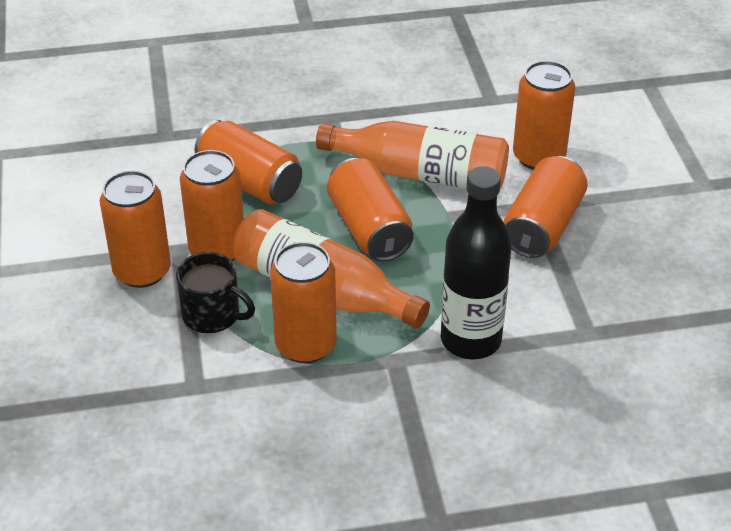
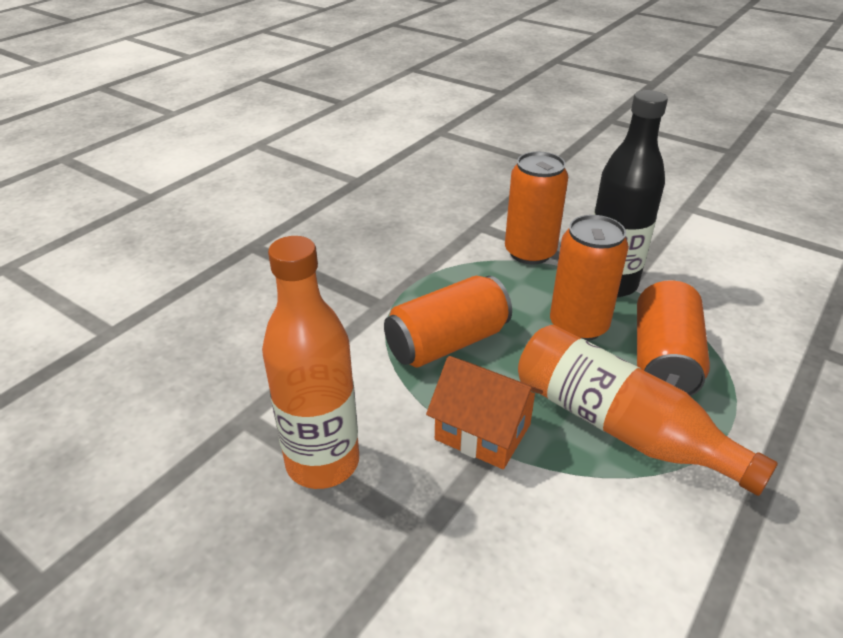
black mug: 1 -> 0
orange can: 7 -> 4
orange house: 0 -> 1

